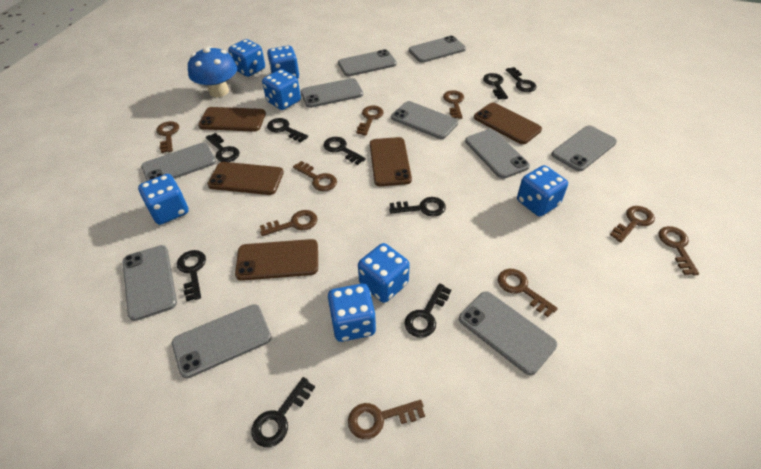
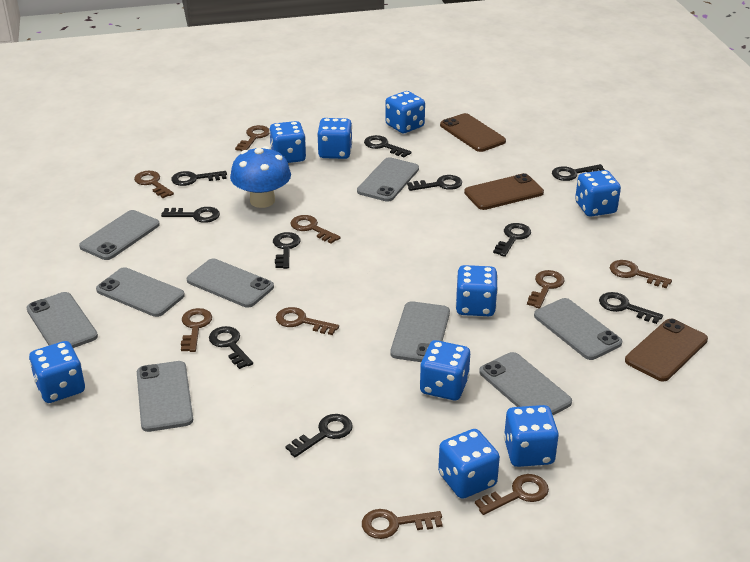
black key: 9 -> 10
blue dice: 7 -> 9
brown phone: 5 -> 3
grey phone: 10 -> 9

